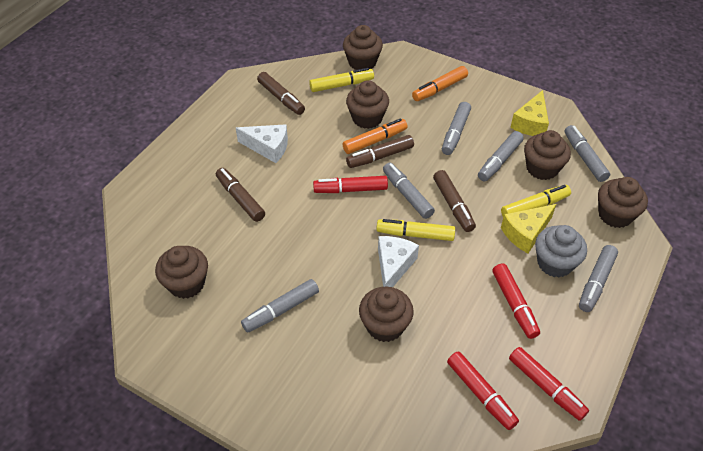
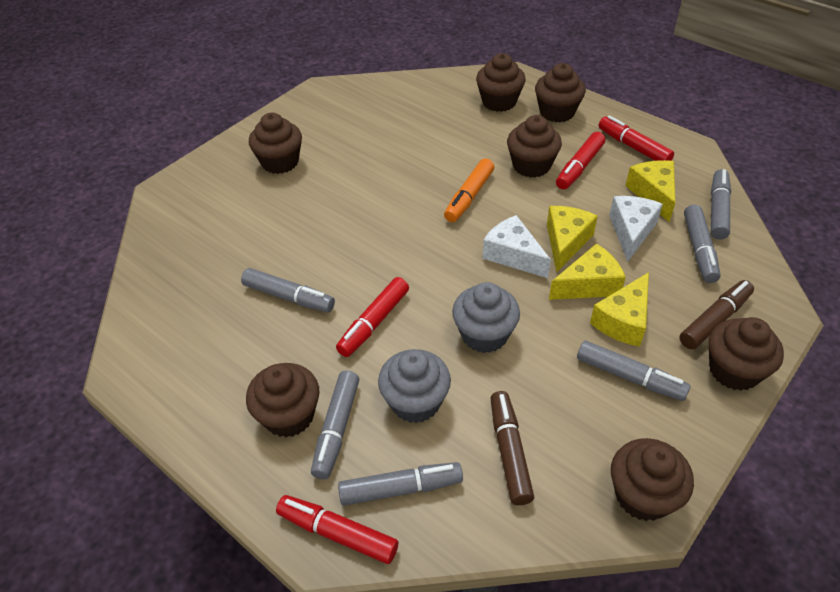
brown cupcake: 6 -> 7
brown marker: 4 -> 2
grey cupcake: 1 -> 2
orange marker: 2 -> 1
yellow cheese: 2 -> 4
yellow marker: 3 -> 0

